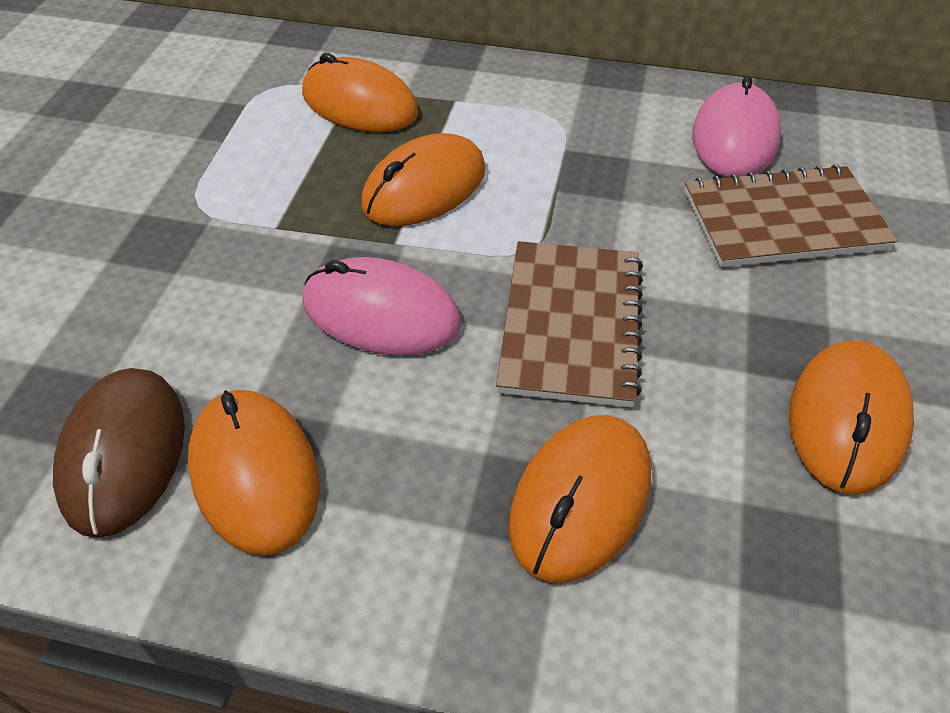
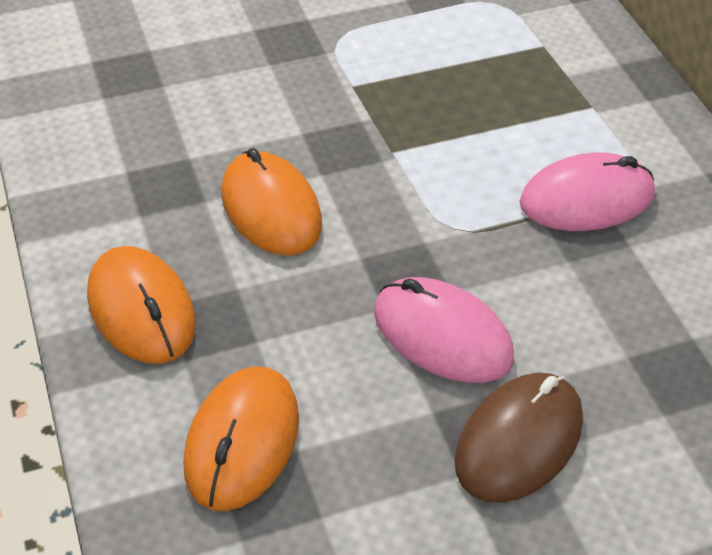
brown notebook: 2 -> 0
orange mouse: 5 -> 3

